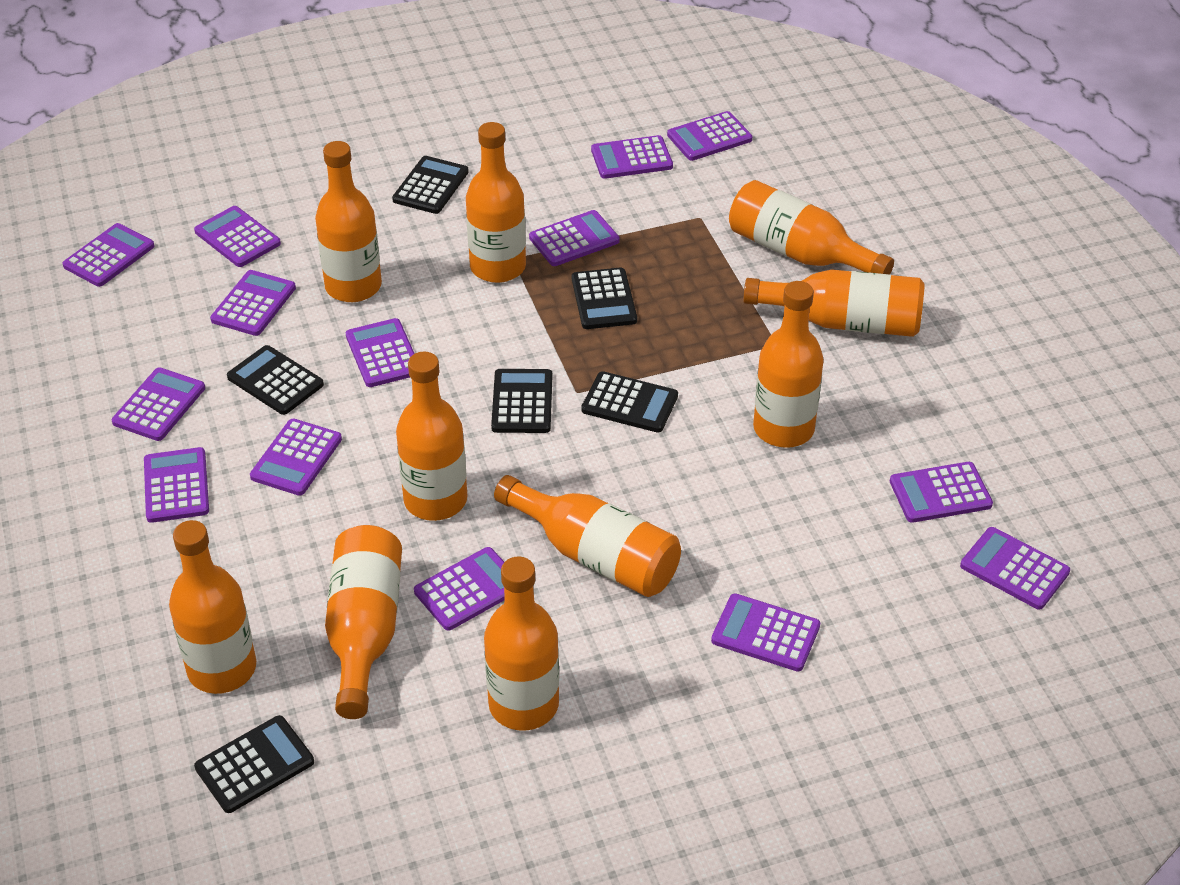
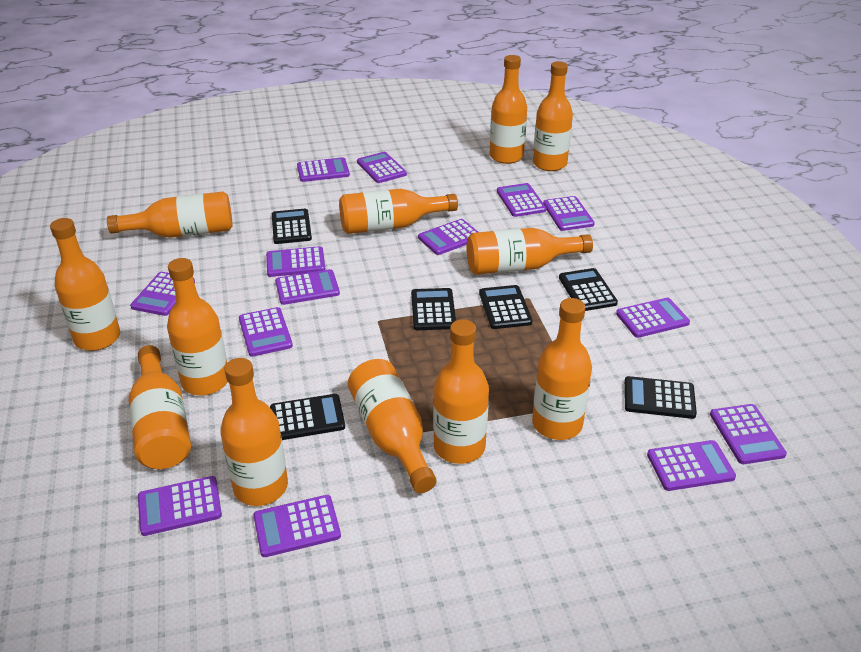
orange bottle: 10 -> 12

